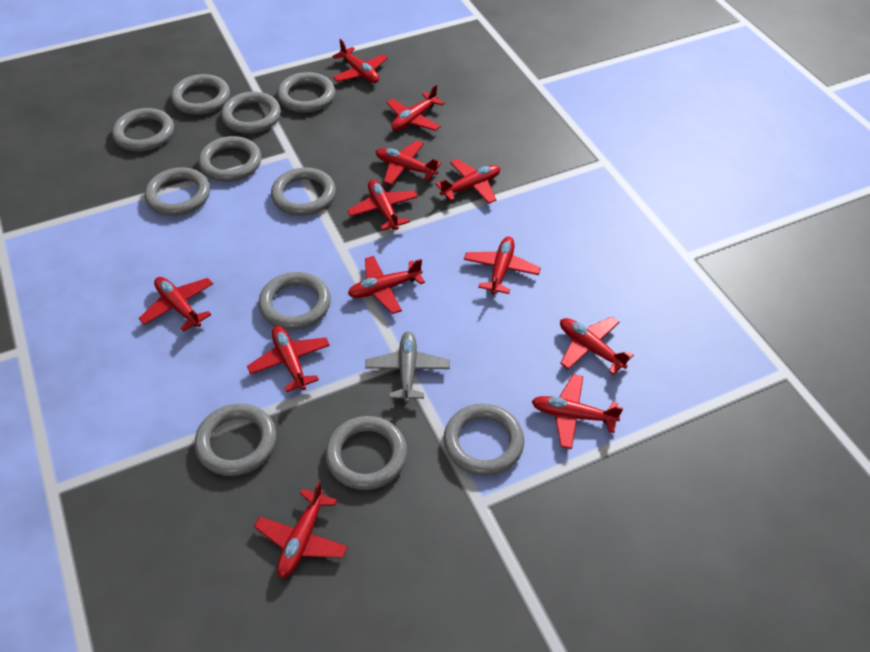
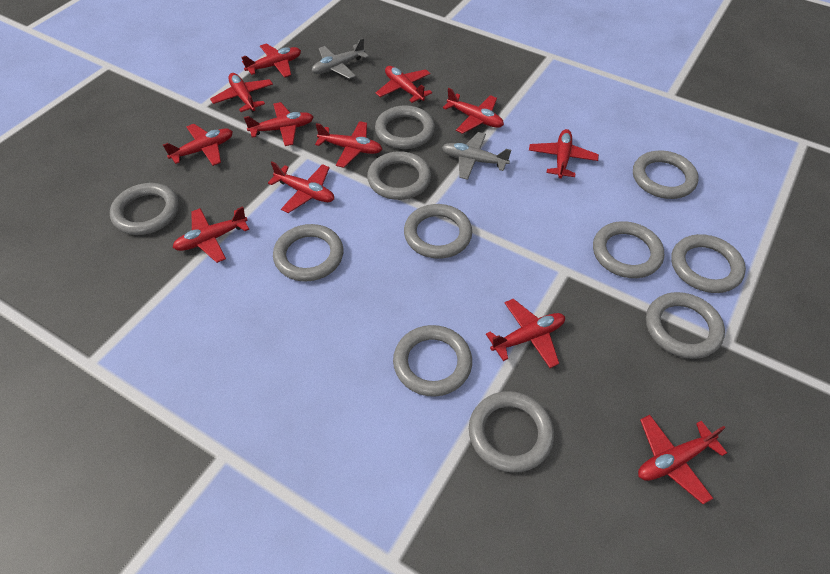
grey plane: 1 -> 2

